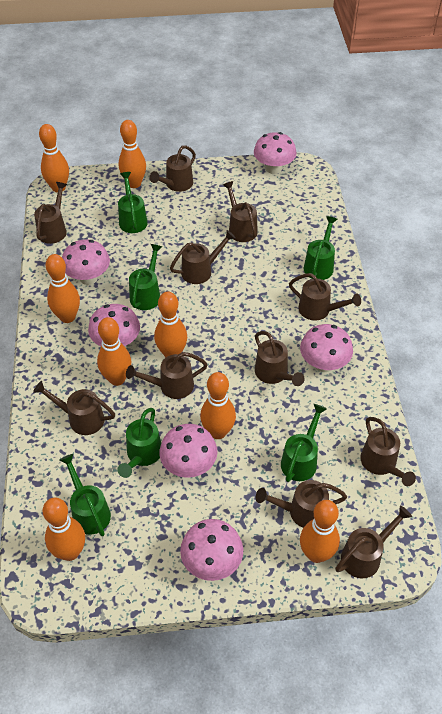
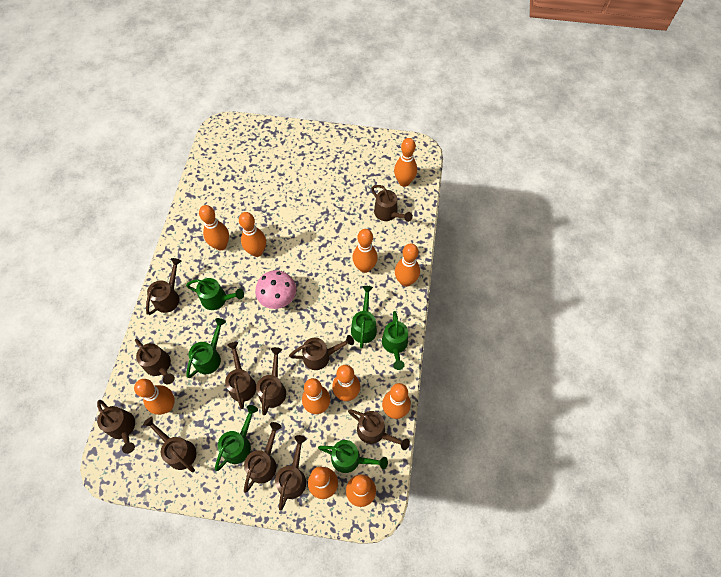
orange bowling pin: 8 -> 11
pink mushroom: 6 -> 1

